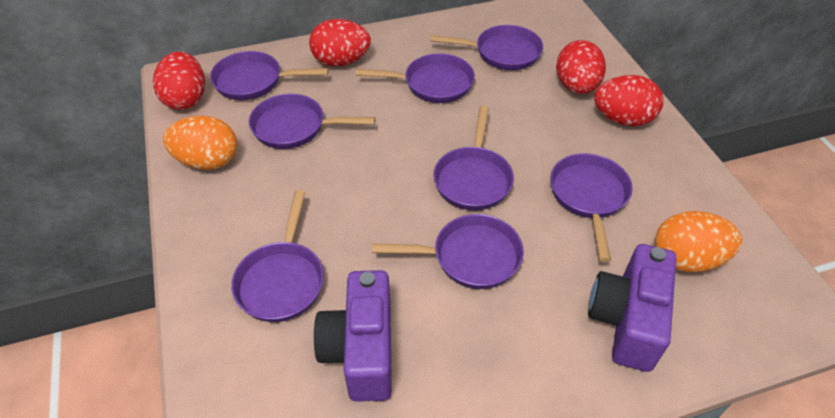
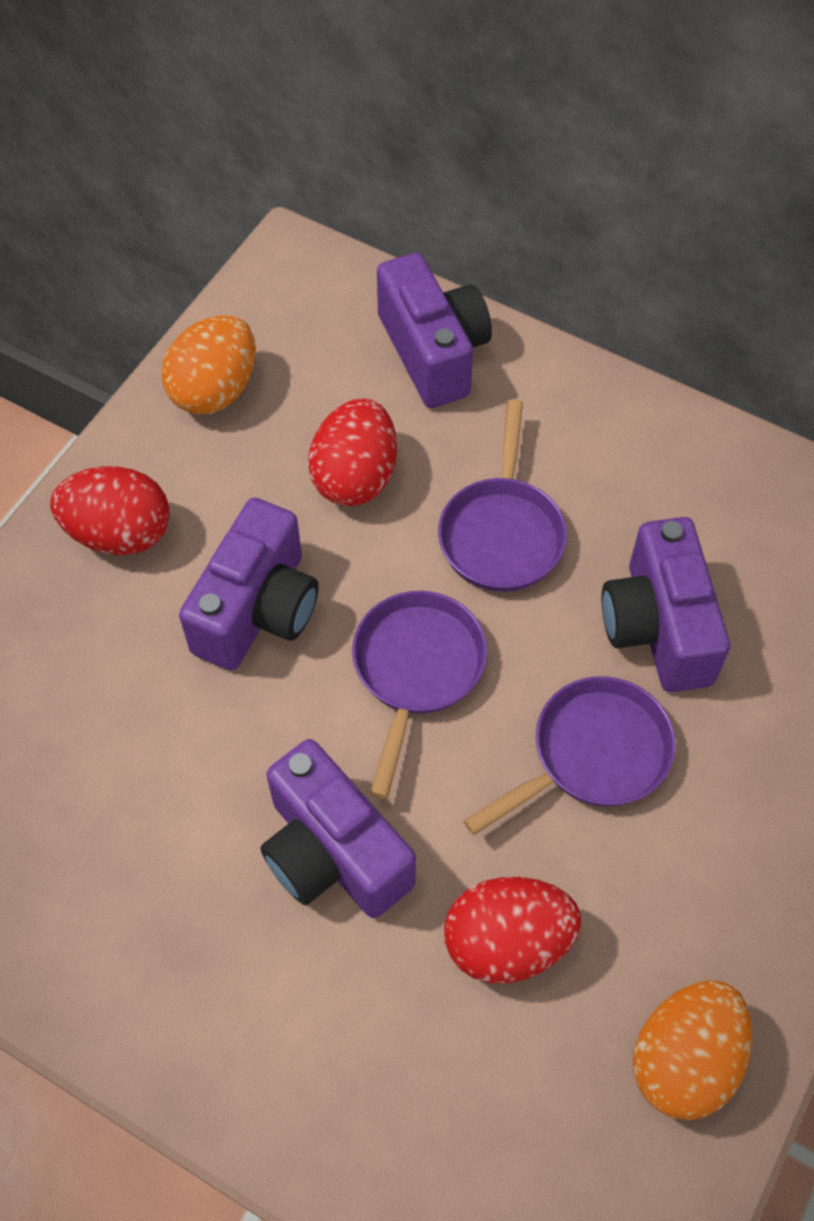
purple camera: 2 -> 4
purple pan: 8 -> 3
red egg: 4 -> 3

